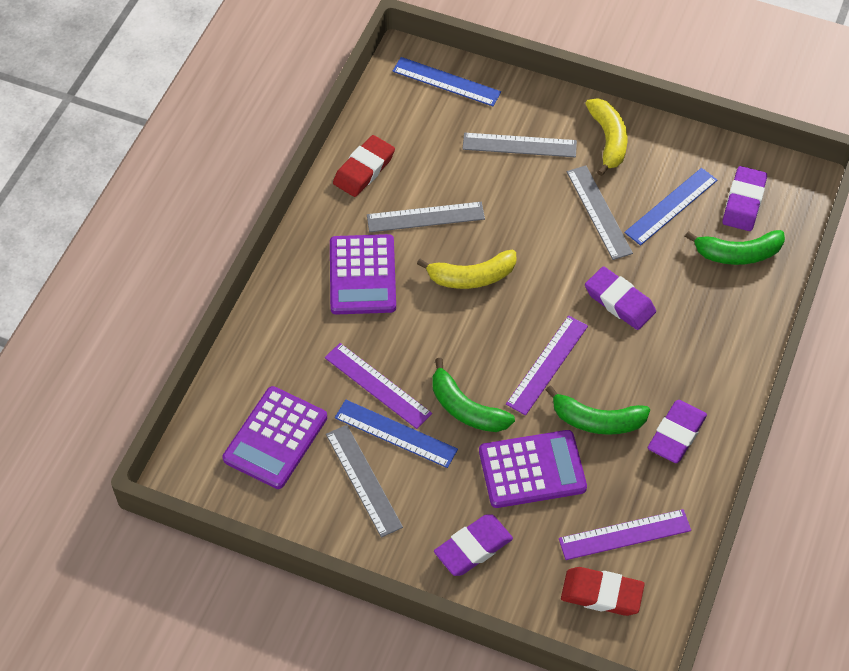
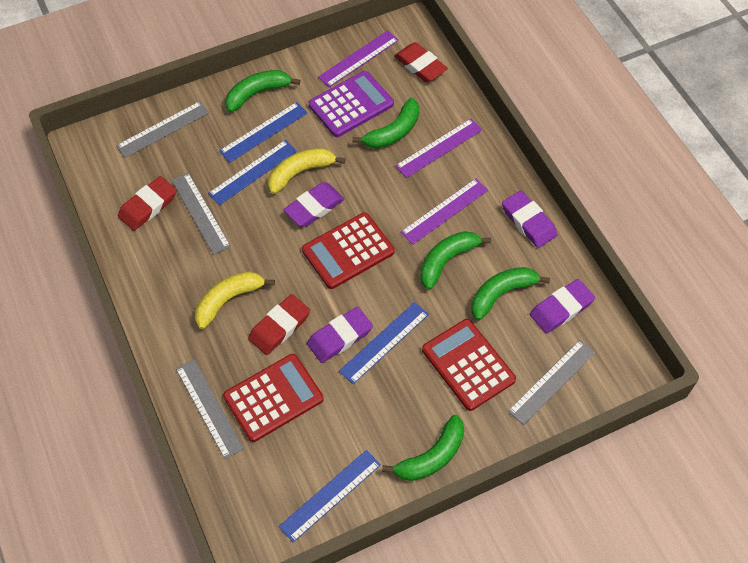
blue ruler: 3 -> 4
green banana: 3 -> 5
purple calculator: 3 -> 1
red calculator: 0 -> 3
red eraser: 2 -> 3

